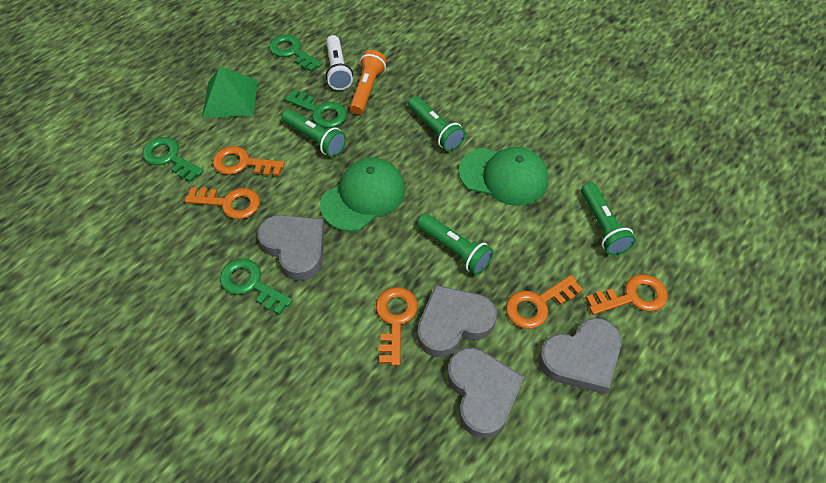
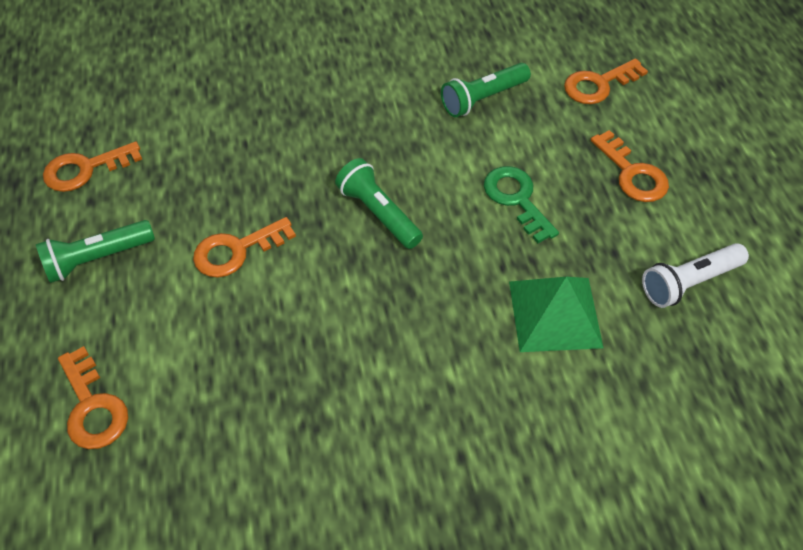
green cap: 2 -> 0
green flashlight: 4 -> 3
green key: 4 -> 1
grey heart: 4 -> 0
orange flashlight: 1 -> 0

